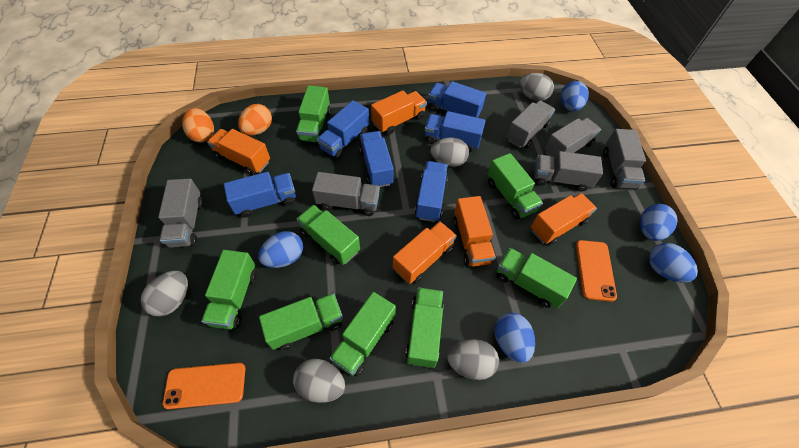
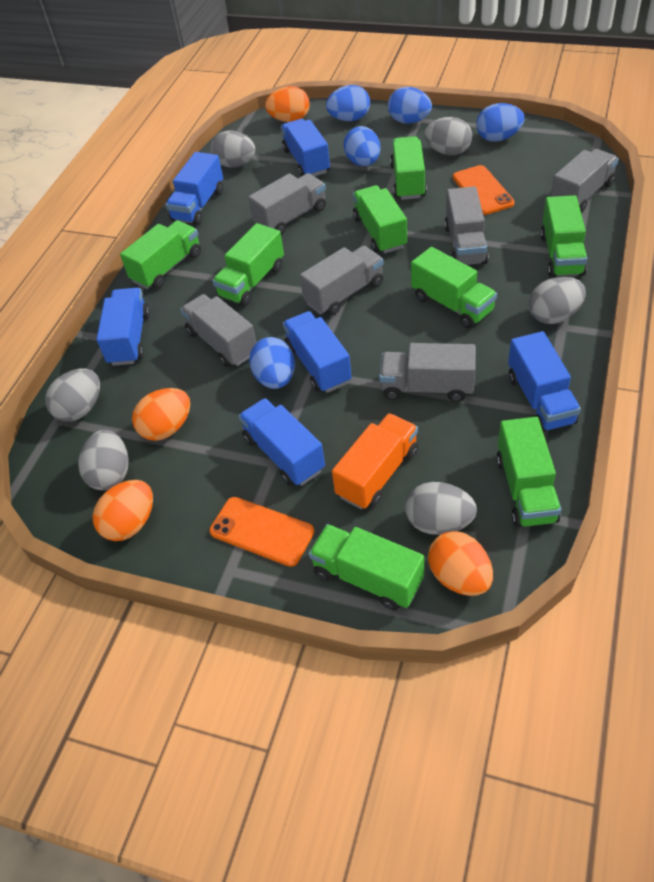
grey egg: 5 -> 6
orange egg: 2 -> 4
orange truck: 5 -> 1

